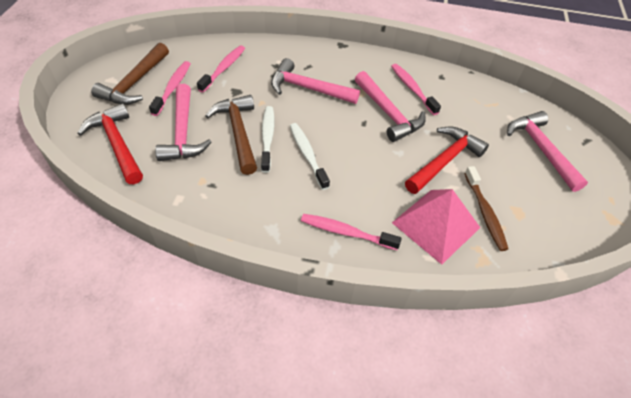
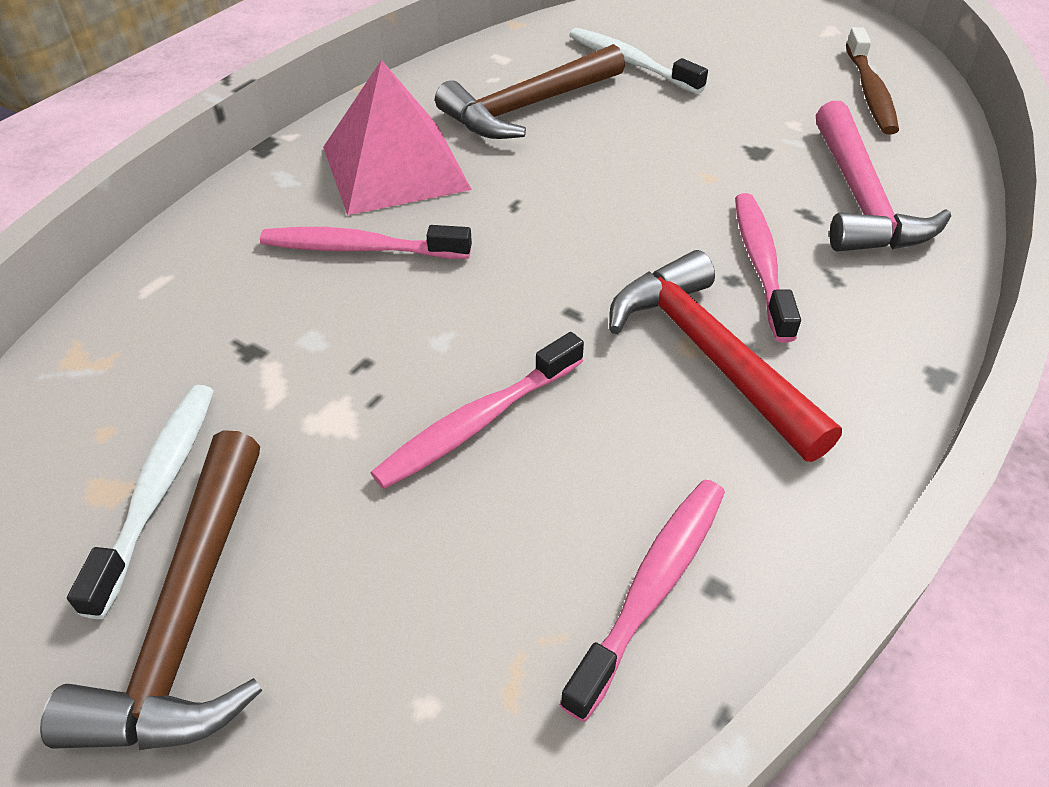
pink hammer: 4 -> 1
red hammer: 2 -> 1

